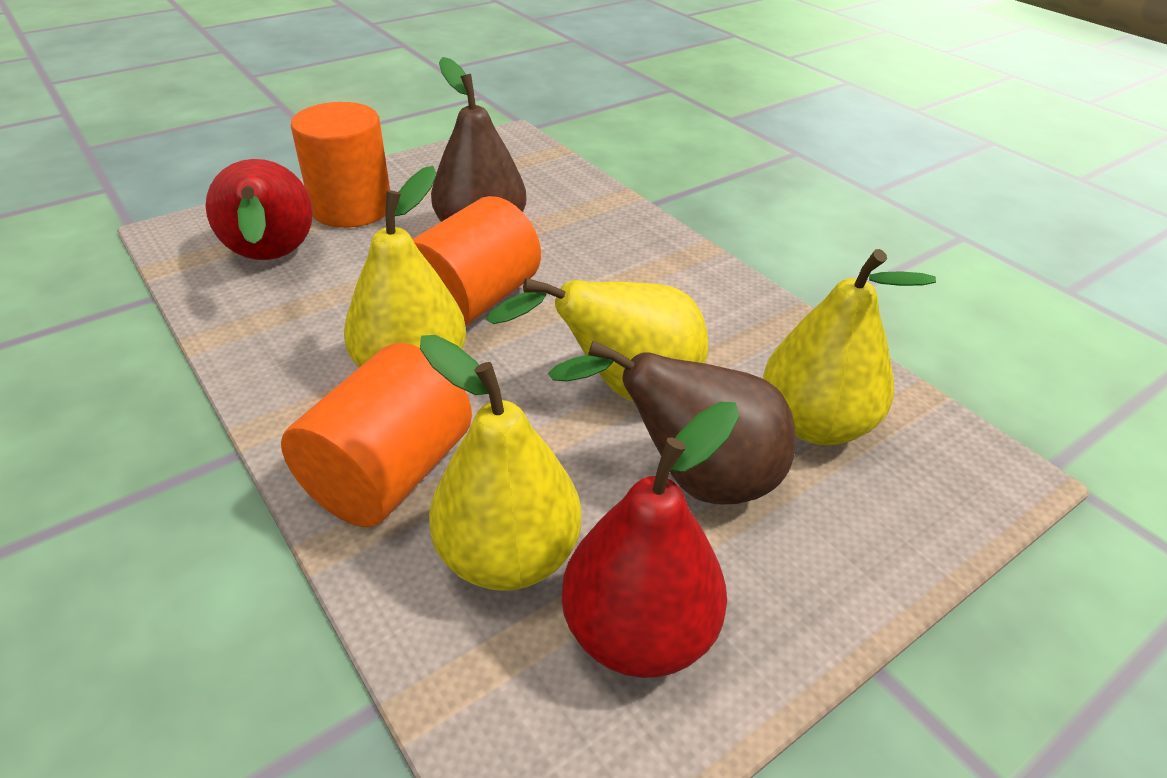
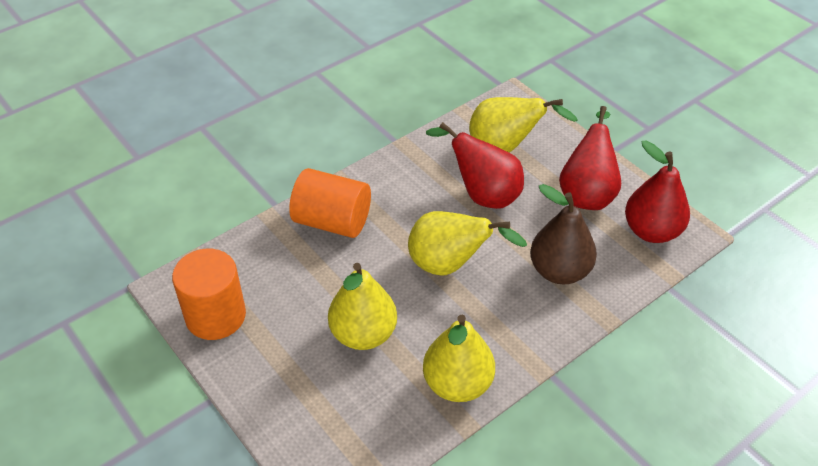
brown pear: 2 -> 1
orange cylinder: 3 -> 2
red pear: 2 -> 3

